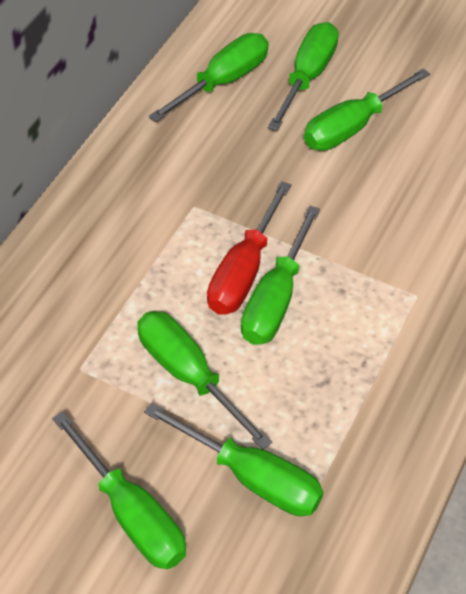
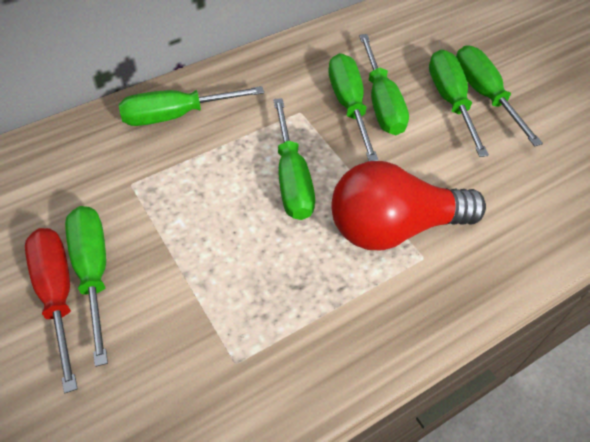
red light bulb: 0 -> 1

